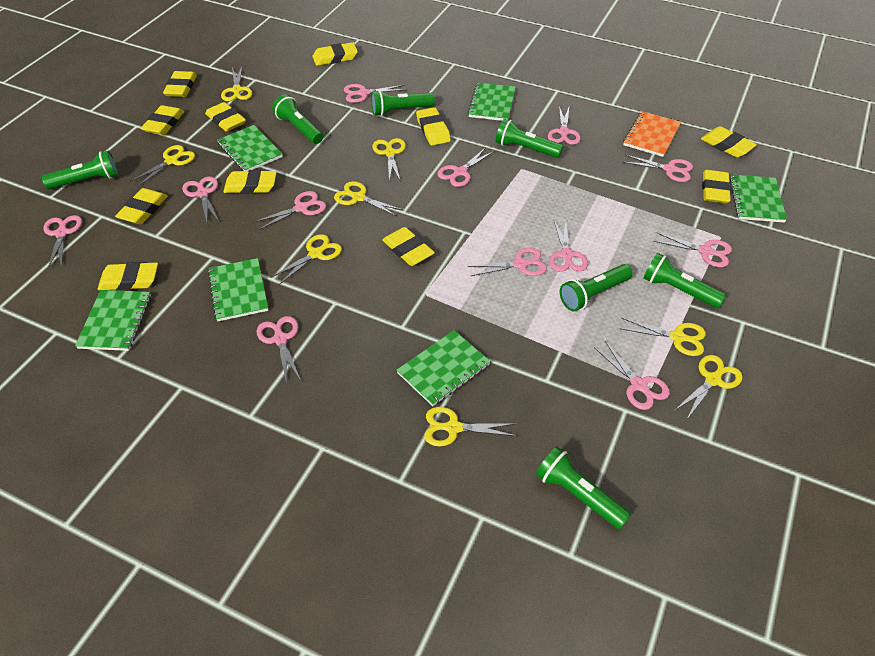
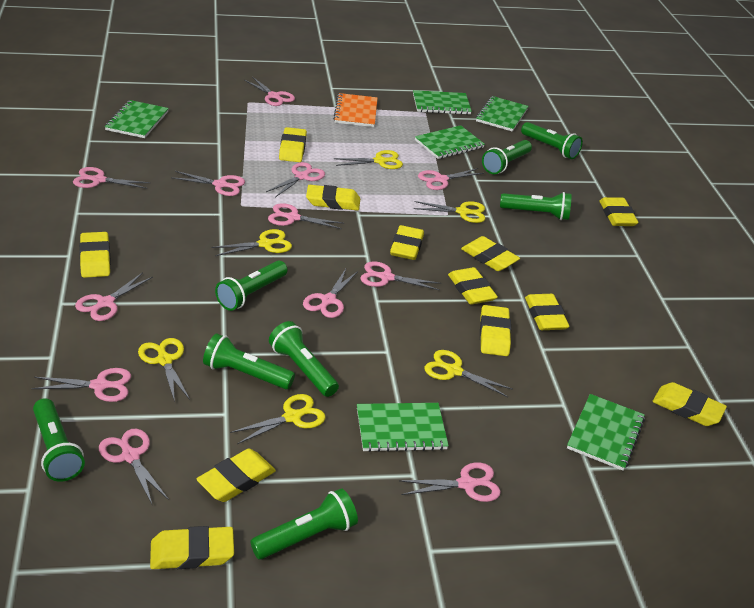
green flashlight: 7 -> 8
yellow eraser: 11 -> 12
yellow scissors: 8 -> 6

